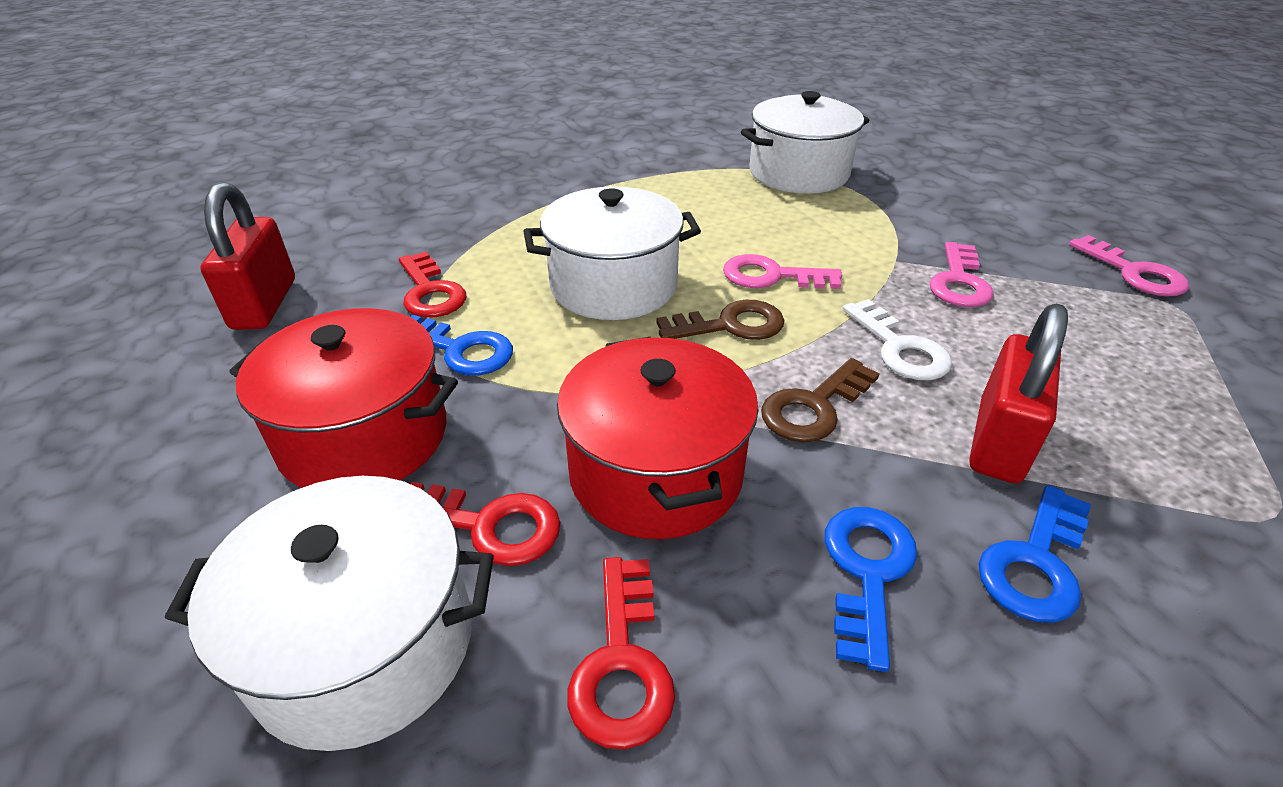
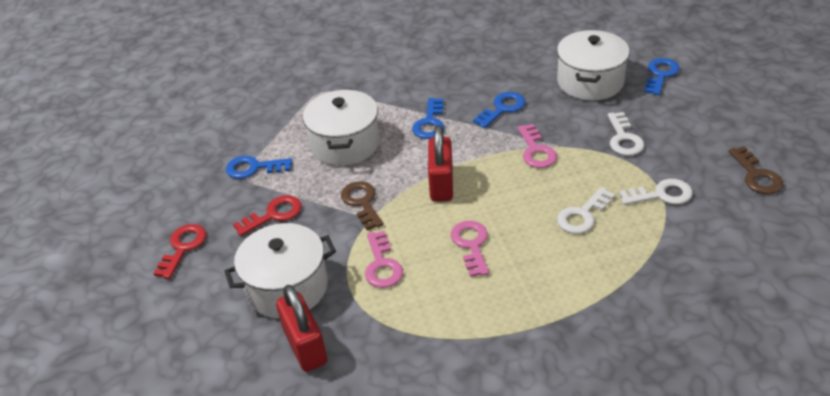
blue key: 3 -> 4
red key: 3 -> 2
red pot: 2 -> 0
white key: 1 -> 3

